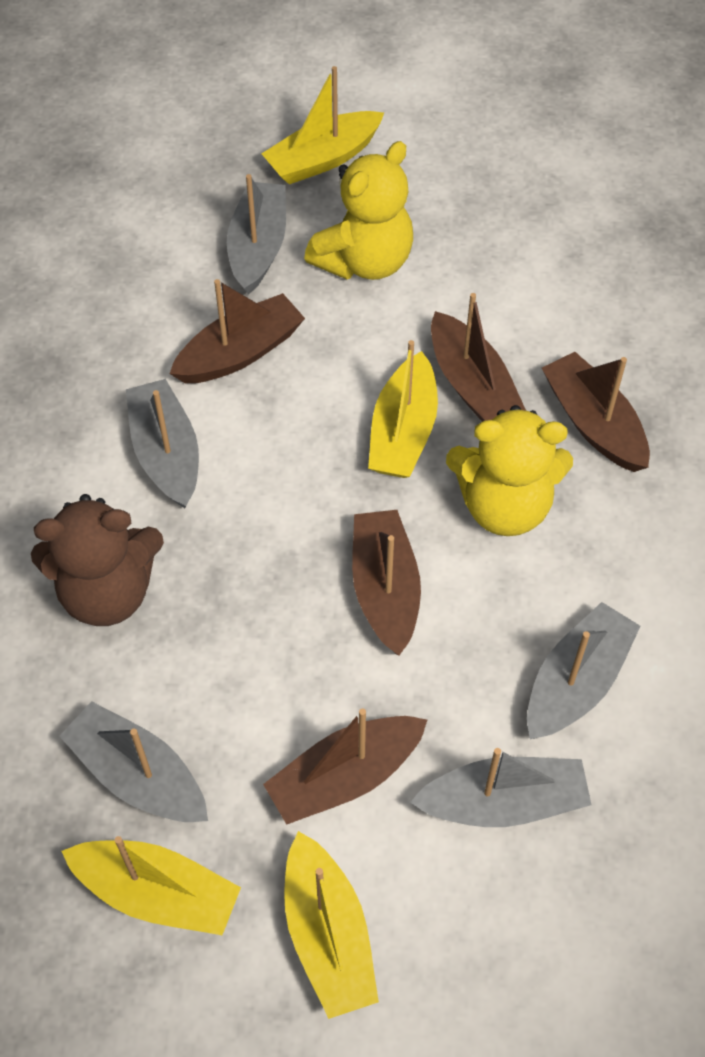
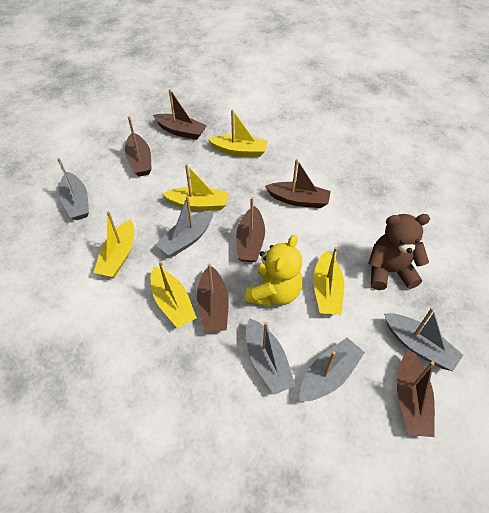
brown boat: 5 -> 6
yellow boat: 4 -> 5
yellow teddy bear: 2 -> 1

